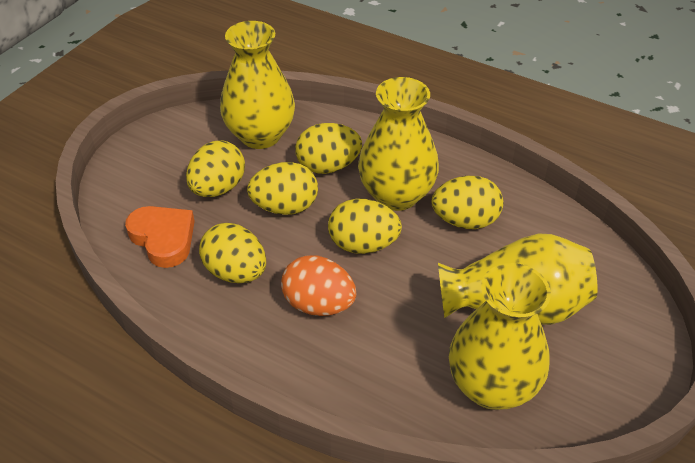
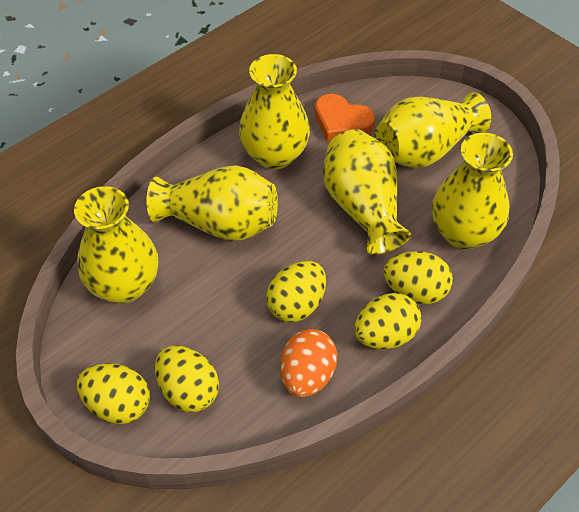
yellow egg: 6 -> 5
yellow vase: 4 -> 6

